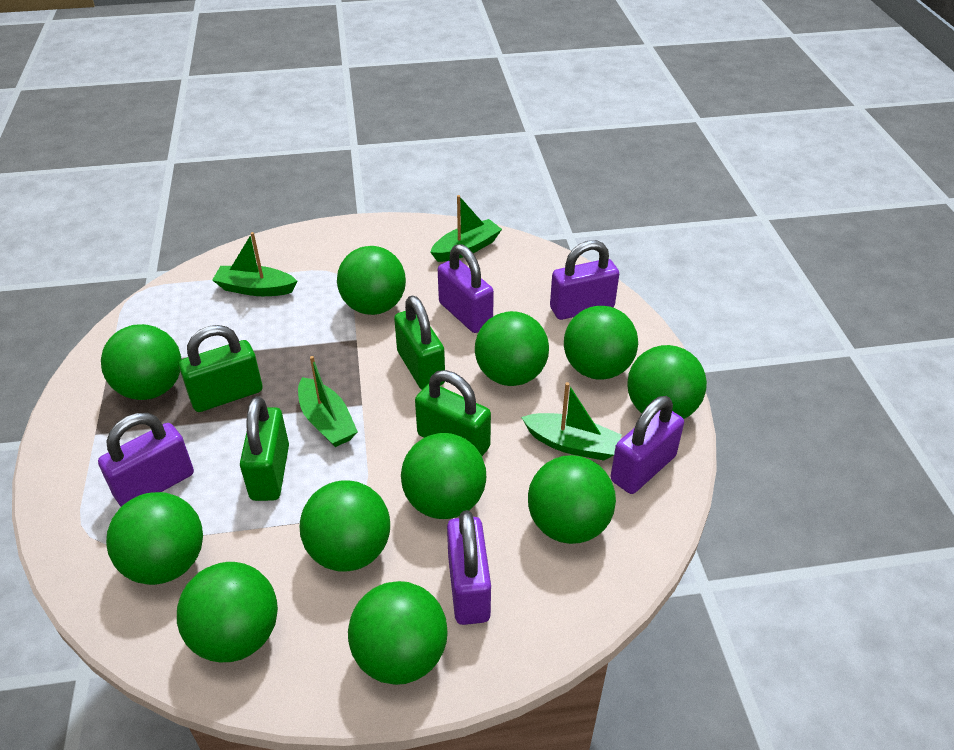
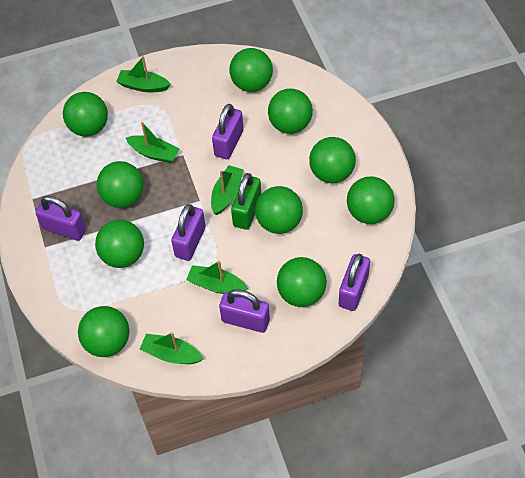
green ball: 11 -> 10
green boat: 4 -> 5
green padlock: 4 -> 1

